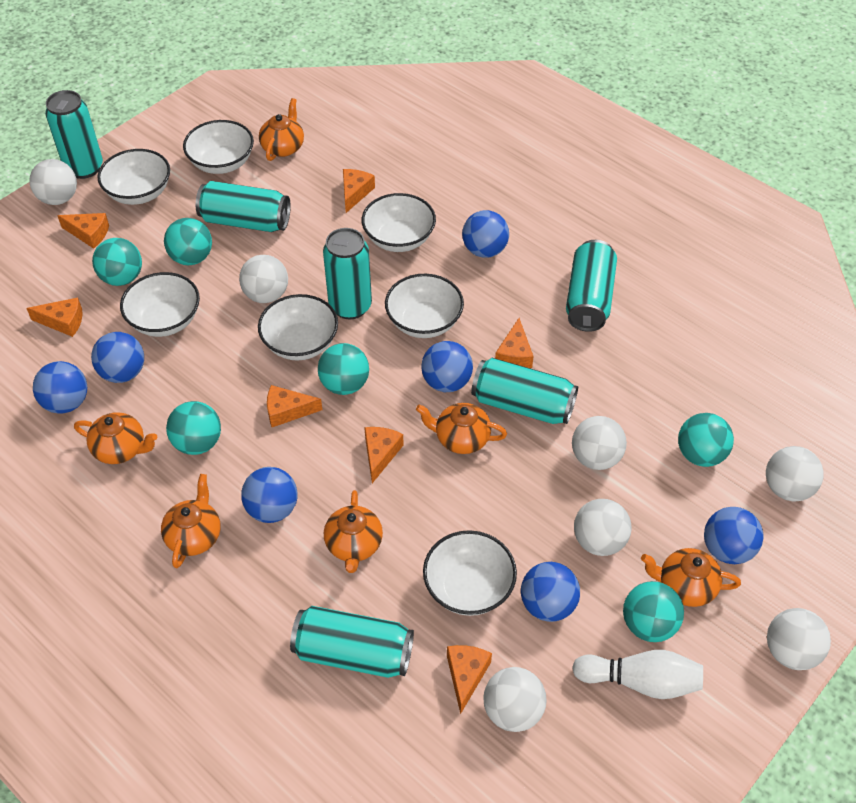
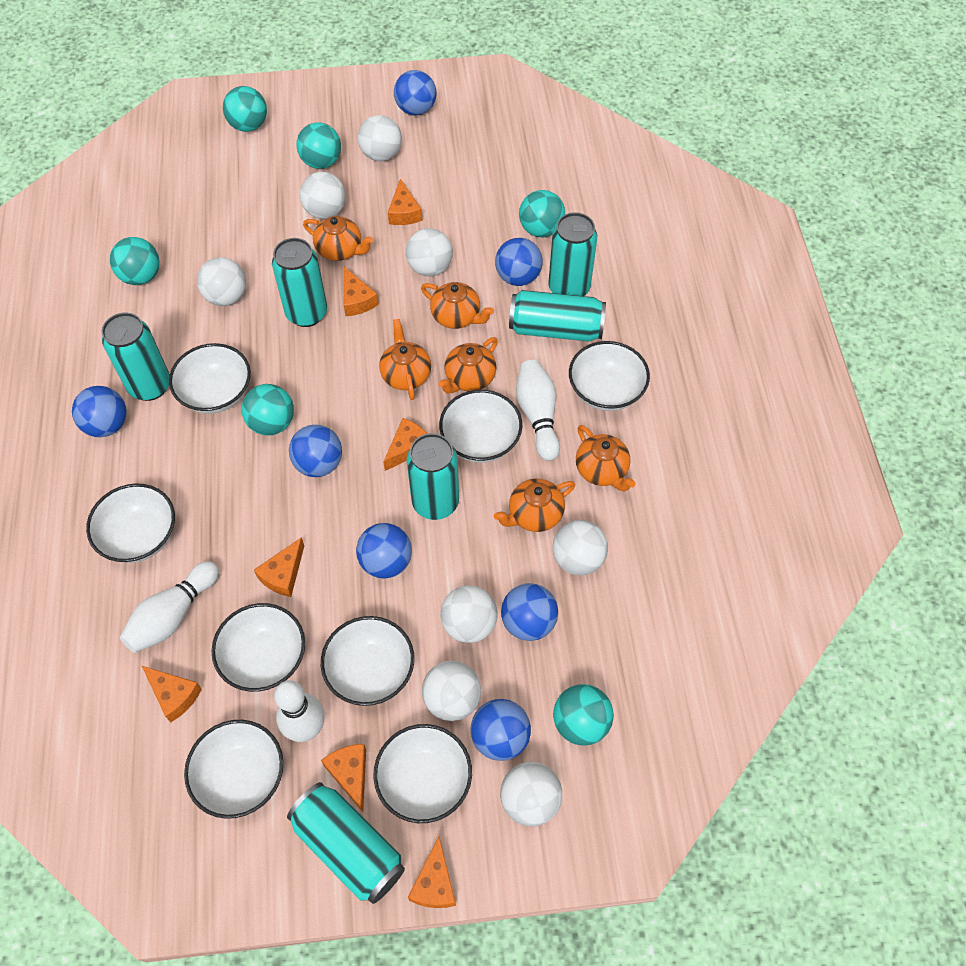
white ball: 7 -> 8
white bowl: 7 -> 8
white bowling pin: 1 -> 3

